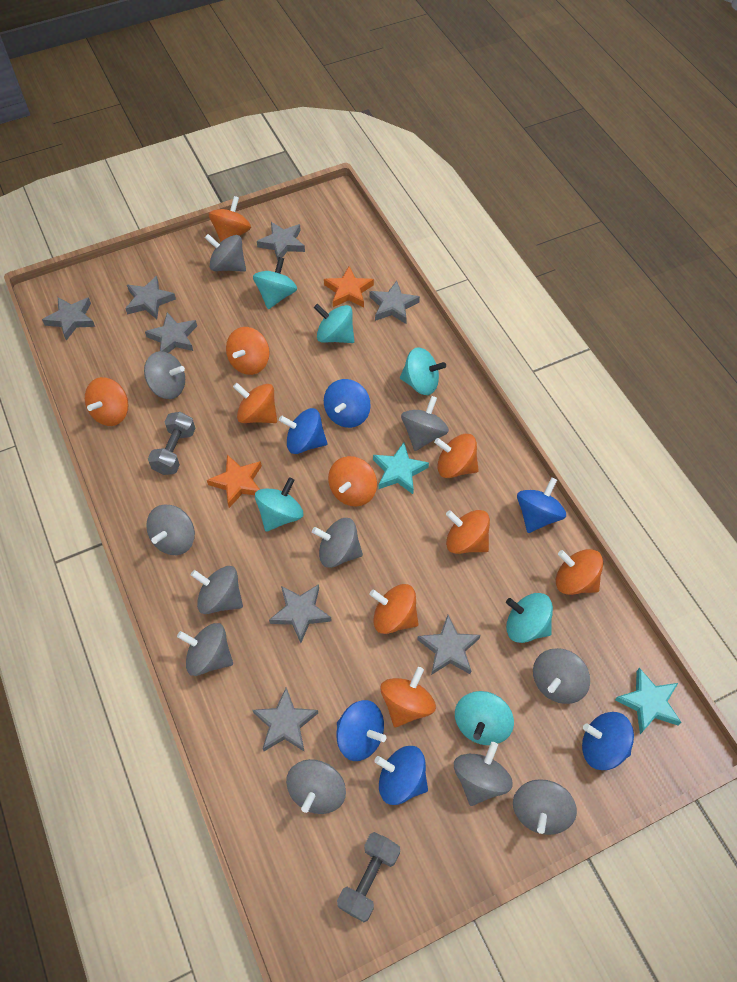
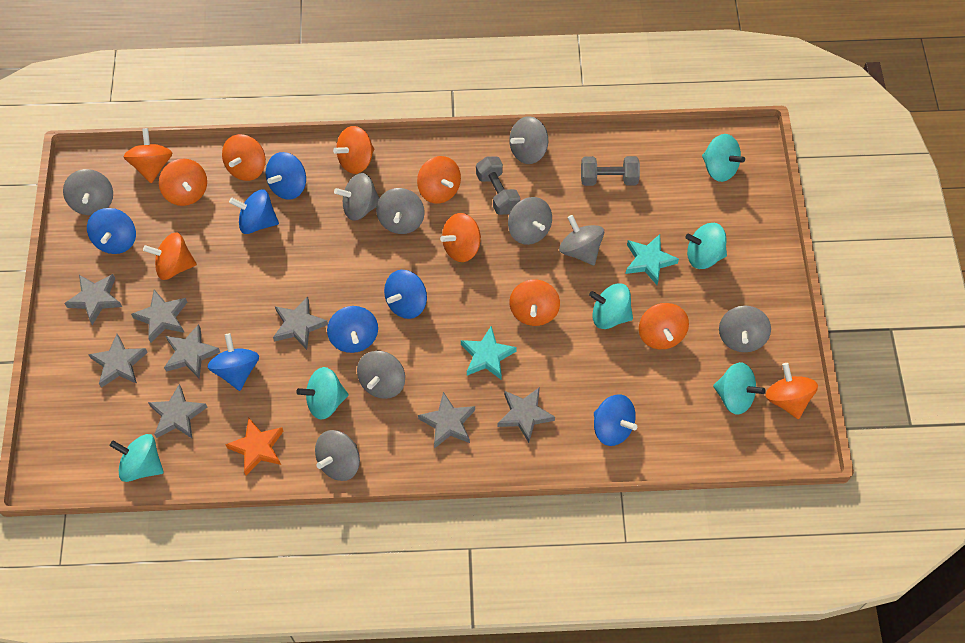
blue spinning top: 6 -> 7
grey spinning top: 11 -> 9
orange star: 2 -> 1

